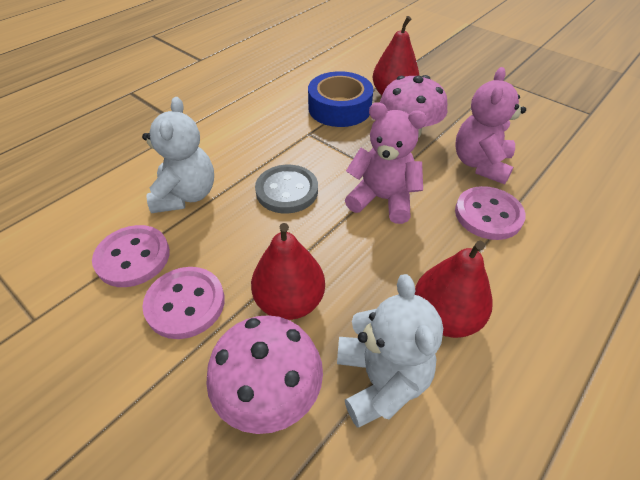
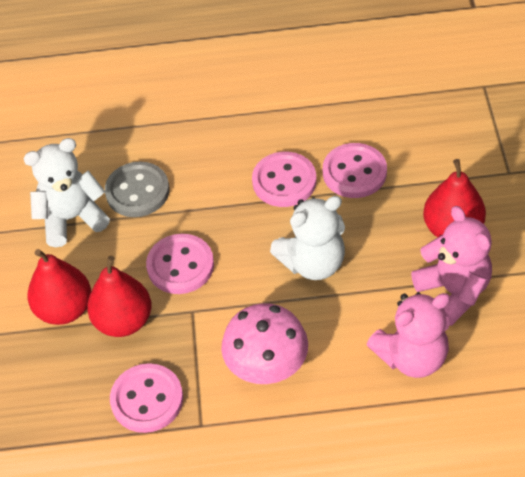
blue tape: 1 -> 0
pink button: 3 -> 4
pink mushroom: 2 -> 1

